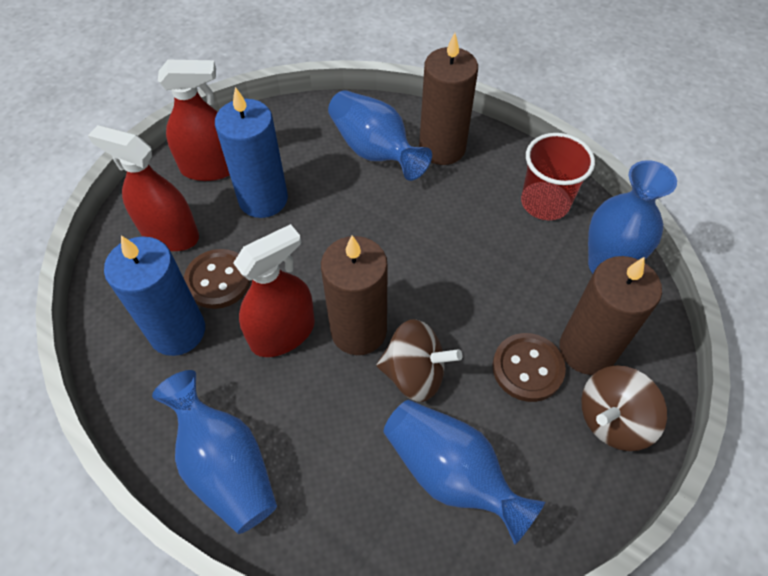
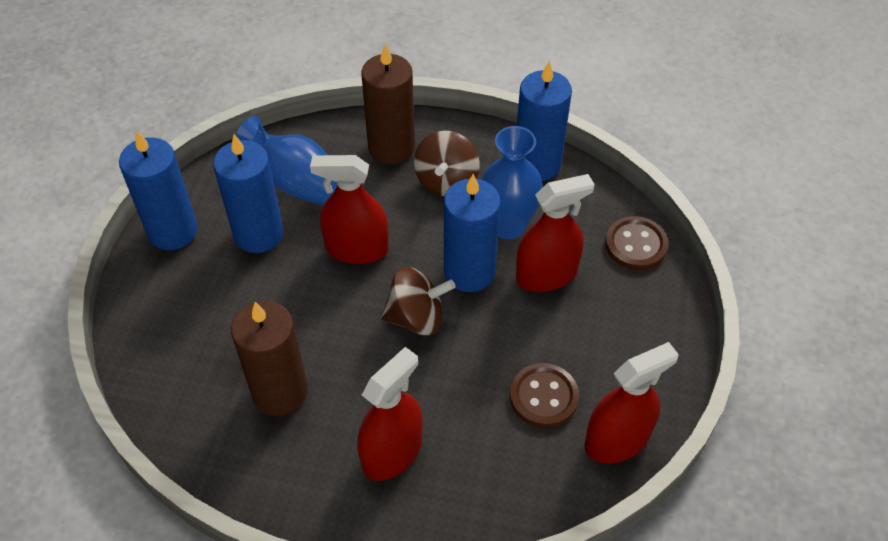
blue candle: 2 -> 4
blue vase: 4 -> 2
brown candle: 3 -> 2
red cup: 1 -> 0
red spray bottle: 3 -> 4

